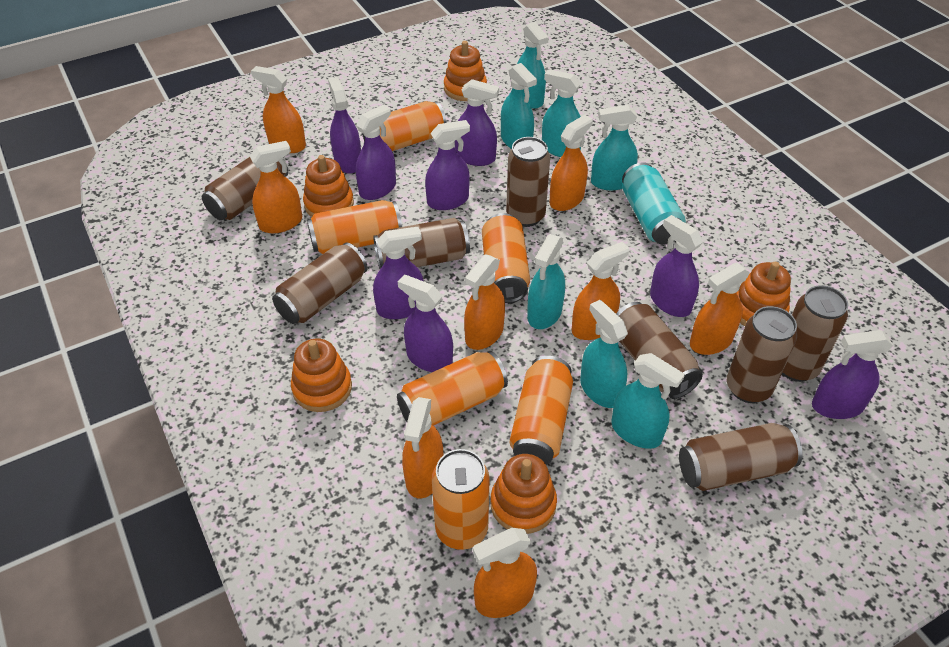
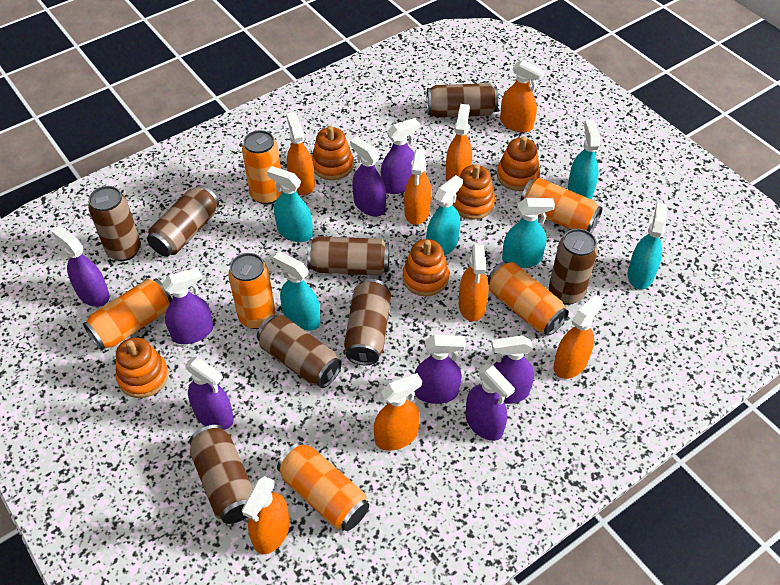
turquoise can: 1 -> 0
turquoise spray bottle: 7 -> 6

